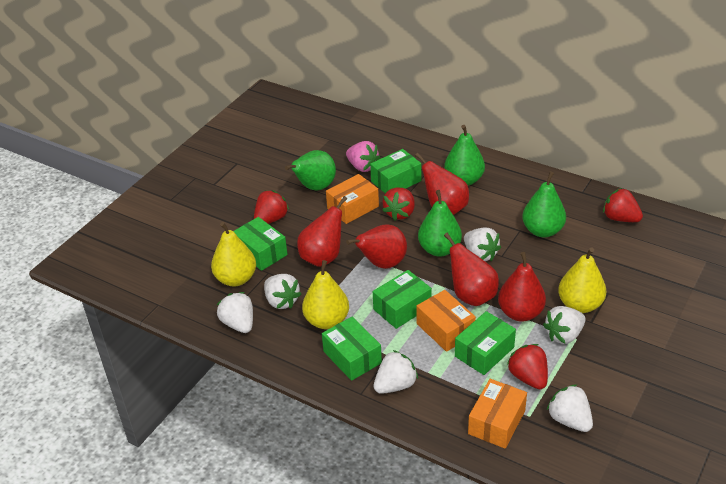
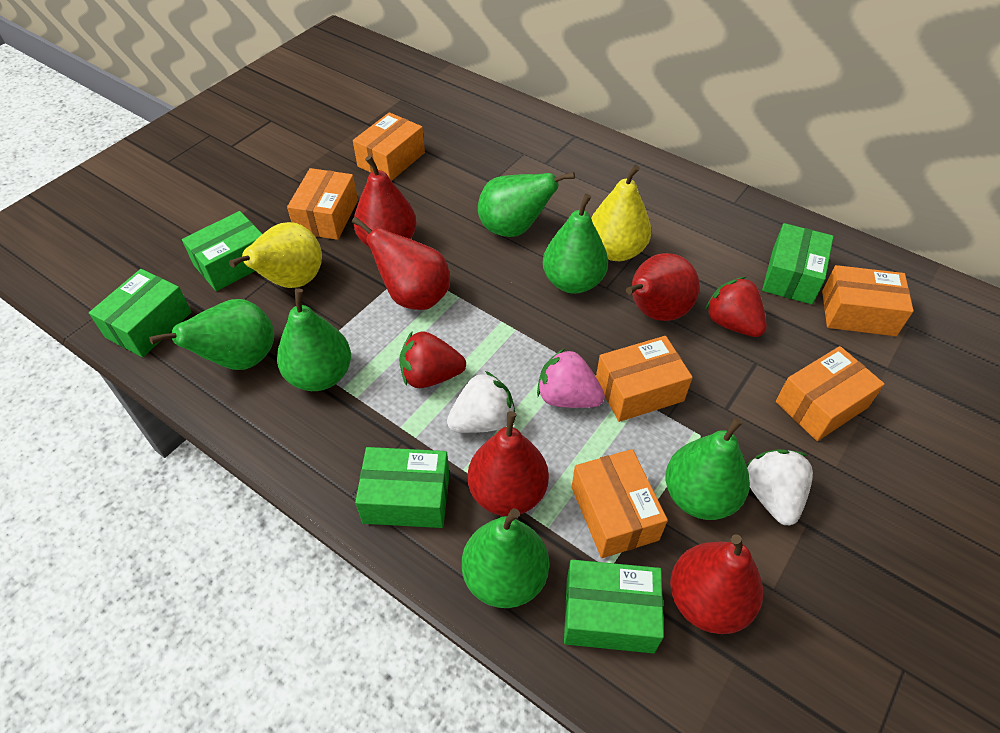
green pear: 4 -> 6
orange box: 3 -> 6
red strawberry: 4 -> 2
white strawberry: 6 -> 2
yellow pear: 3 -> 2

